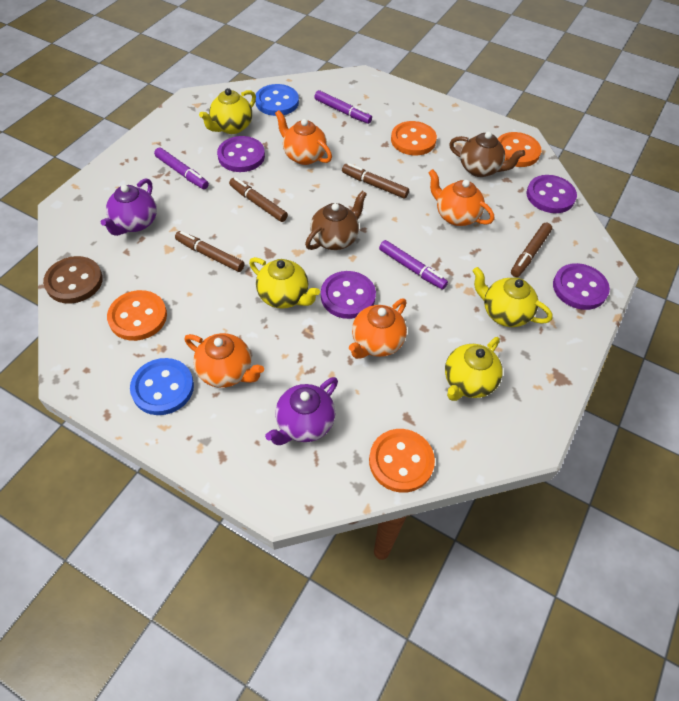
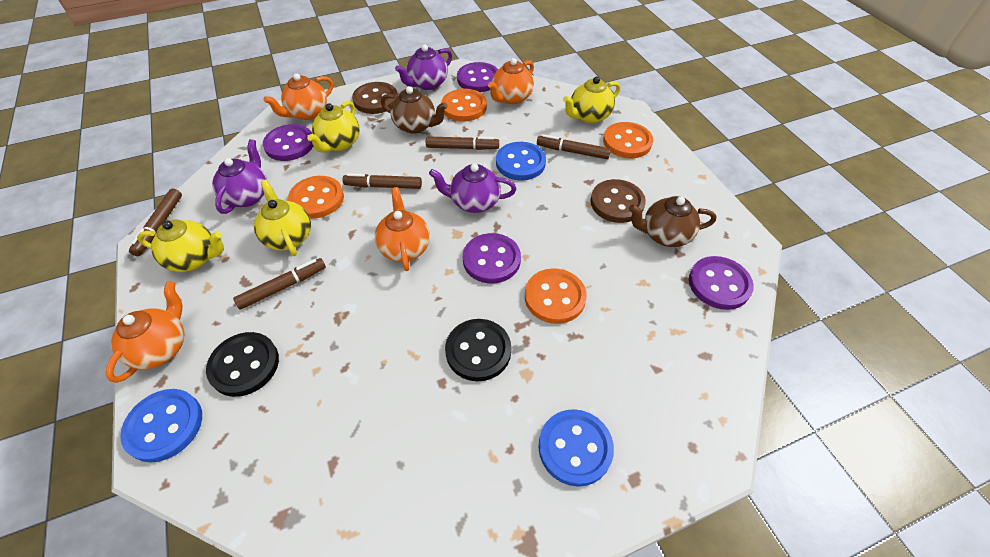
black button: 0 -> 2
blue button: 2 -> 3
brown button: 1 -> 2
brown marker: 4 -> 5
purple marker: 3 -> 0
purple teapot: 2 -> 3

